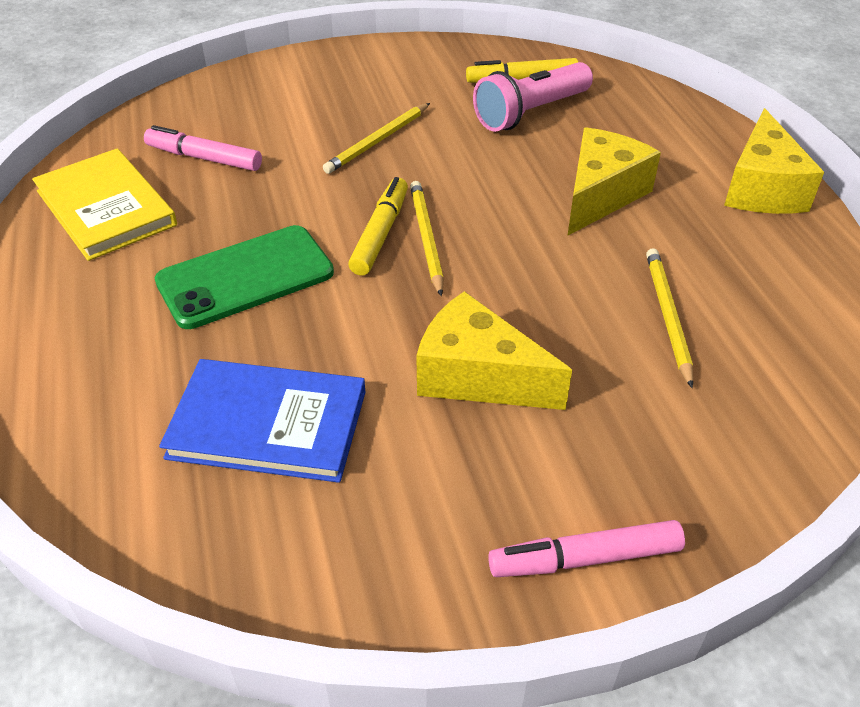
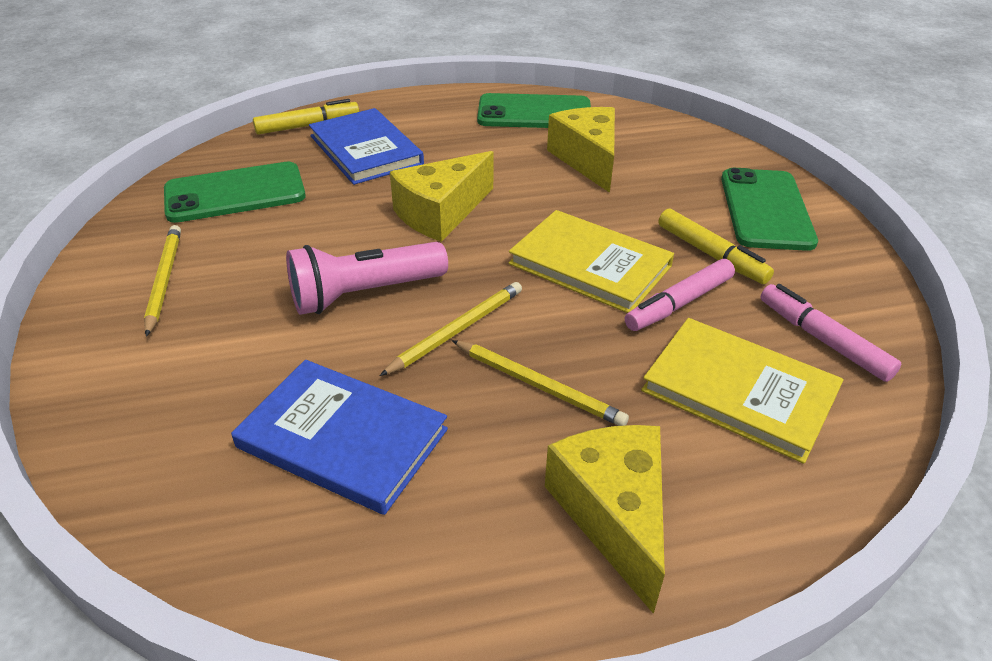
blue book: 1 -> 2
green phone: 1 -> 3
yellow book: 1 -> 2

